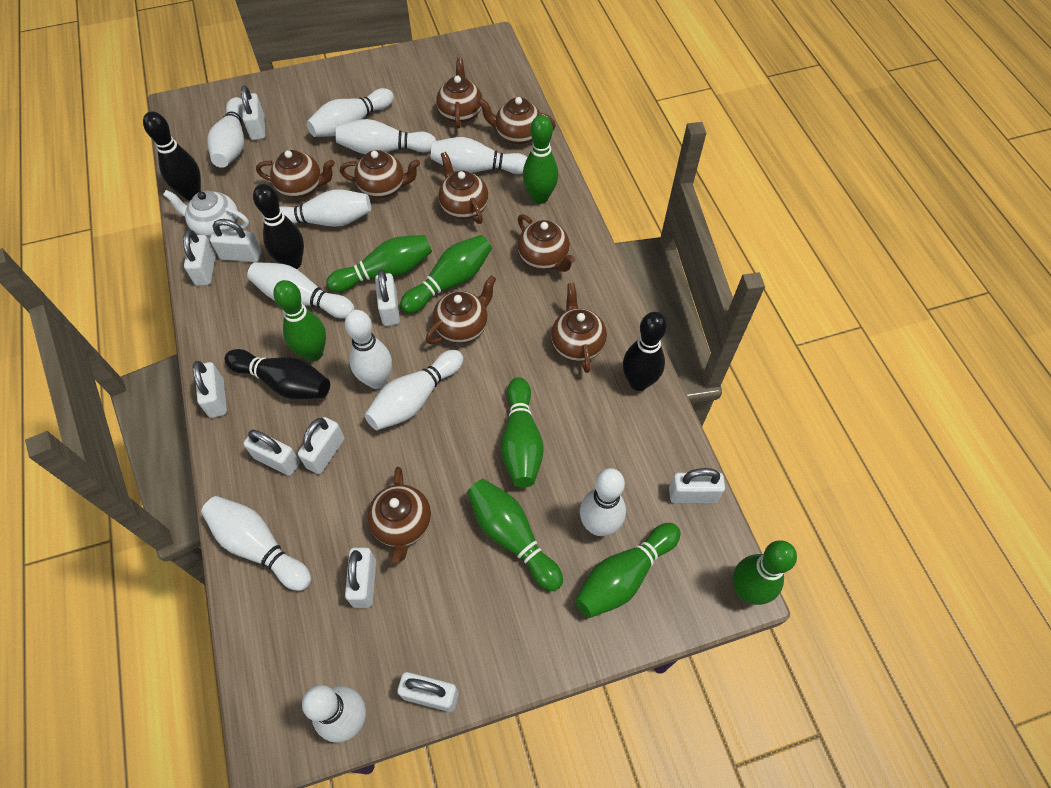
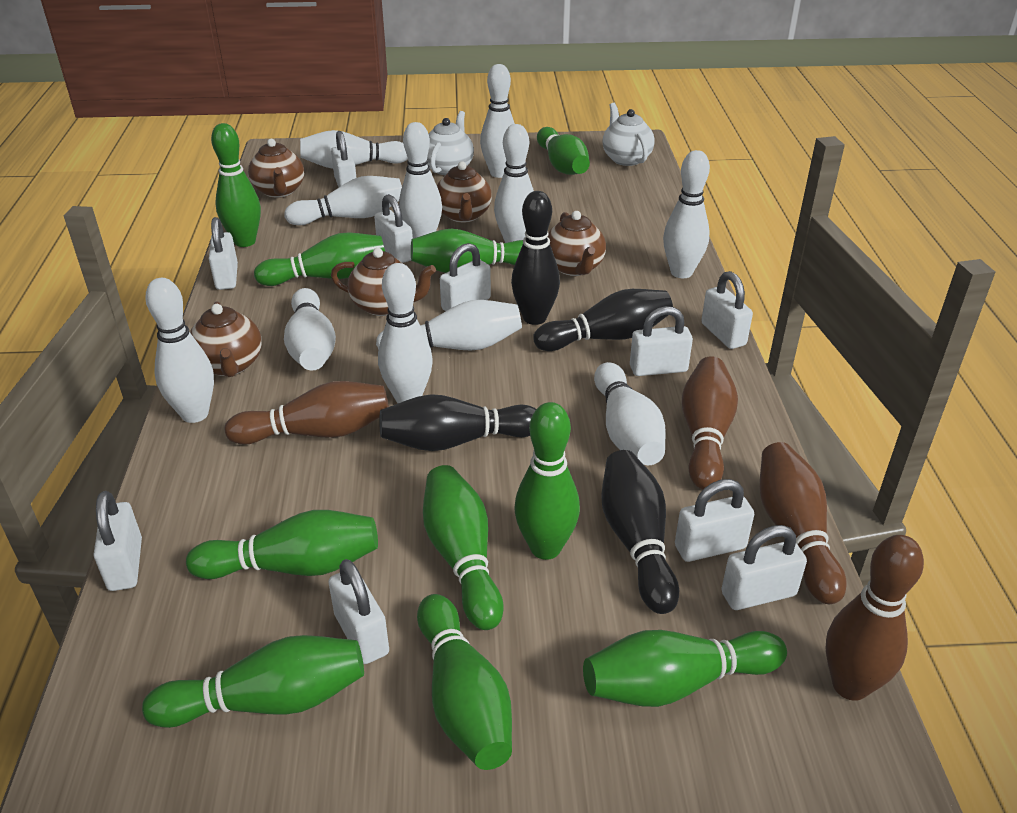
brown bowling pin: 0 -> 4
brown teapot: 9 -> 5
green bowling pin: 8 -> 10
white teapot: 1 -> 2

